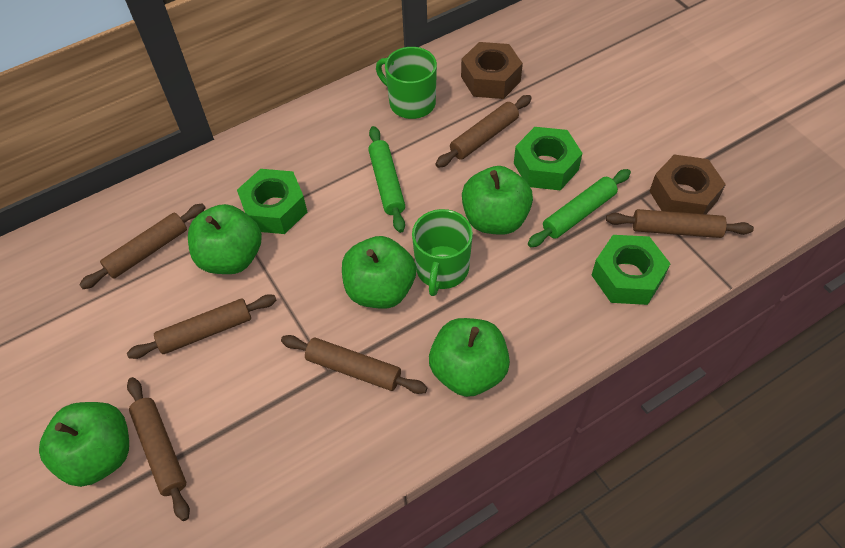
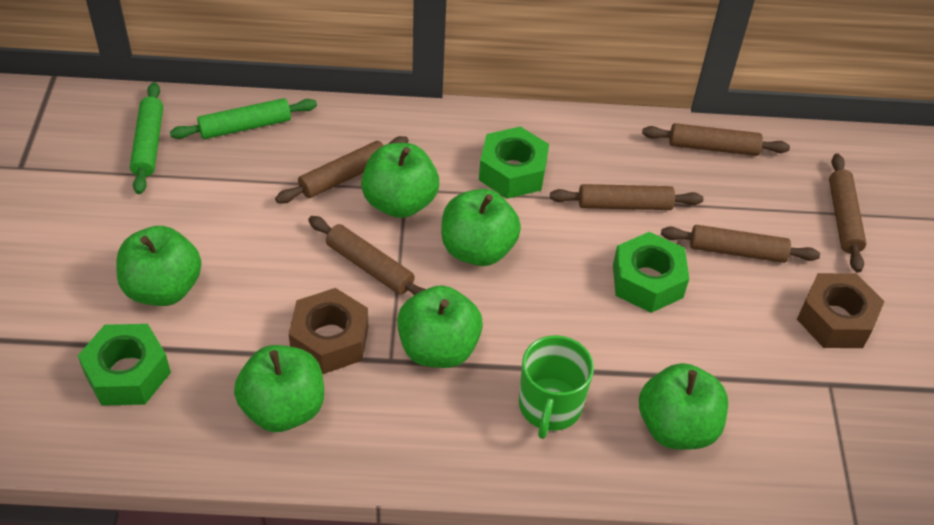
green apple: 5 -> 6
green mug: 2 -> 1

